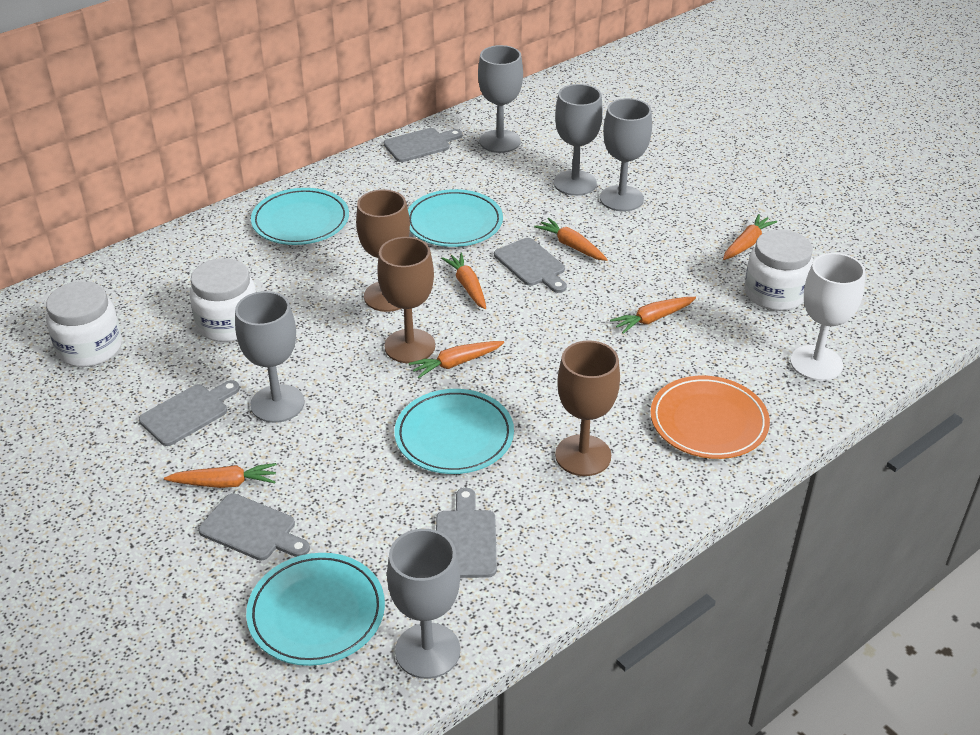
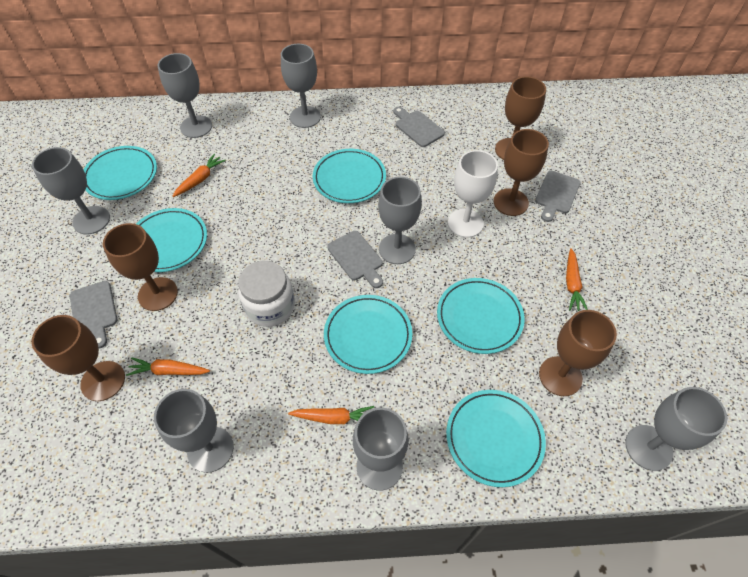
brown goblet: 3 -> 5
grey cutting board: 5 -> 4
grey goblet: 5 -> 7
orange carrot: 6 -> 4
orange plate: 1 -> 0
turquoise plate: 4 -> 6
white jar: 3 -> 1

